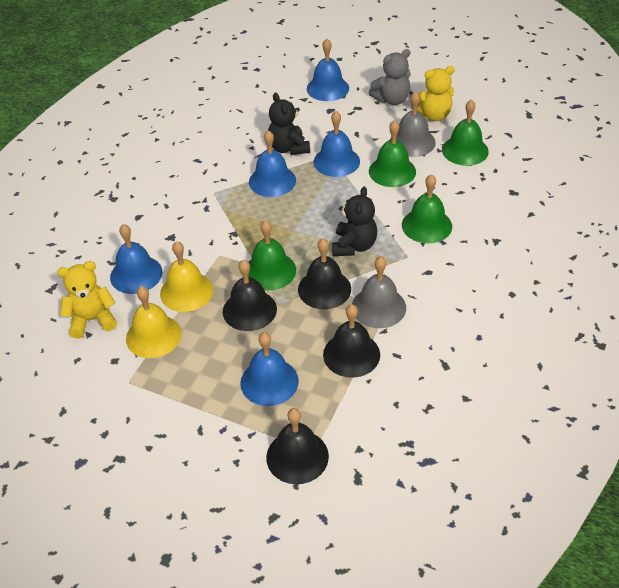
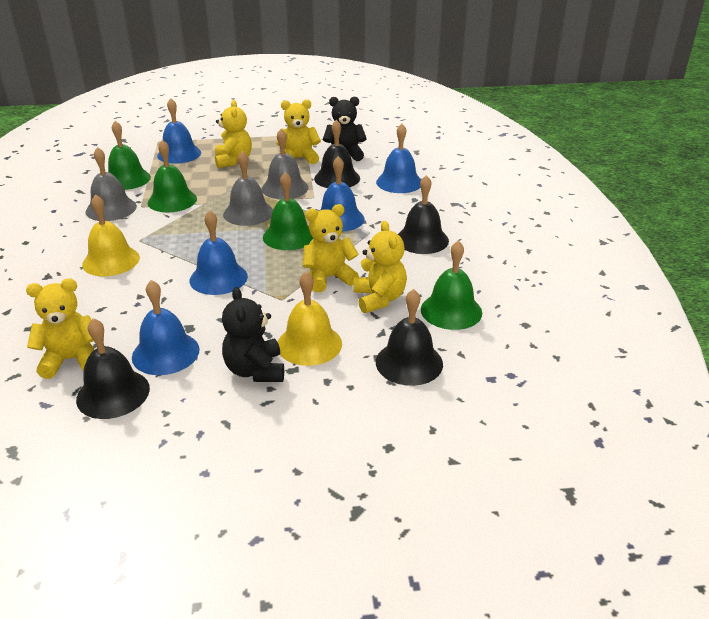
grey bell: 2 -> 3
grey teddy bear: 1 -> 0
yellow teddy bear: 2 -> 5

